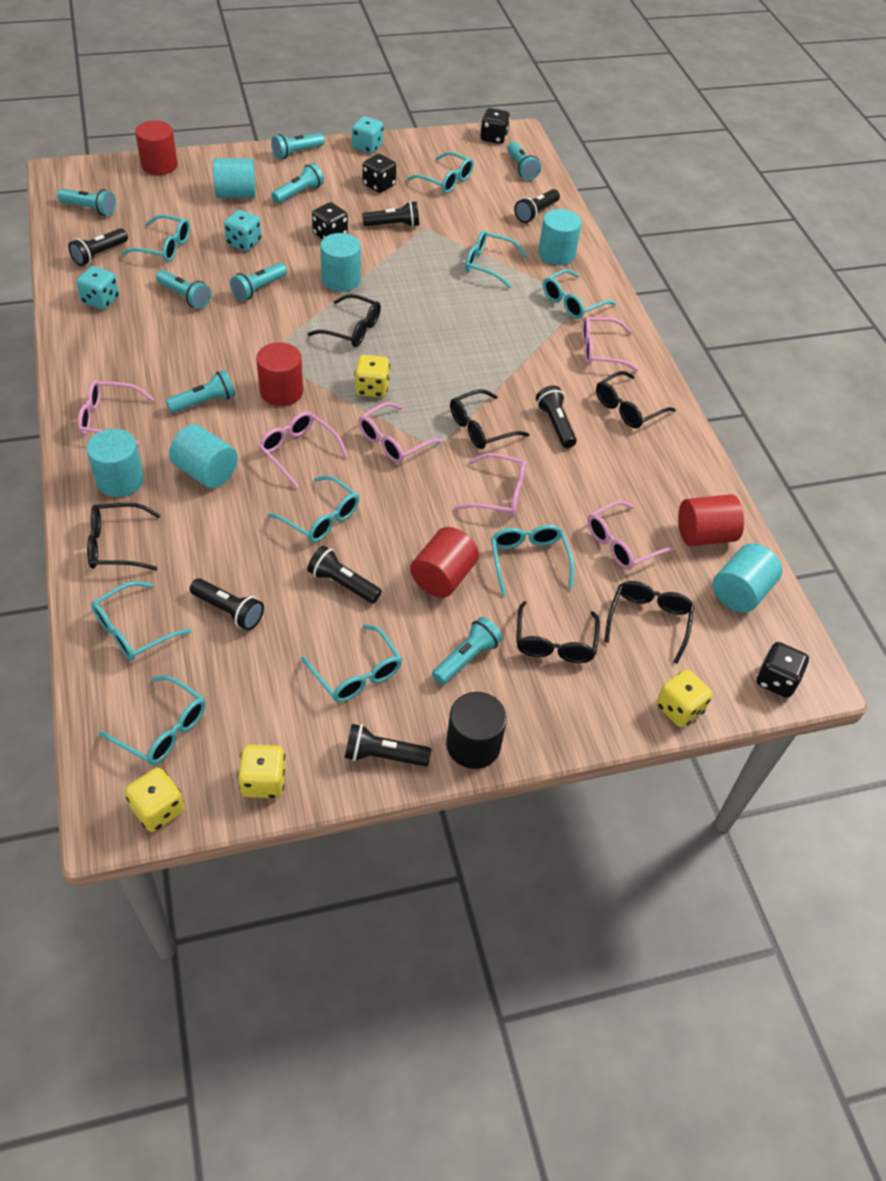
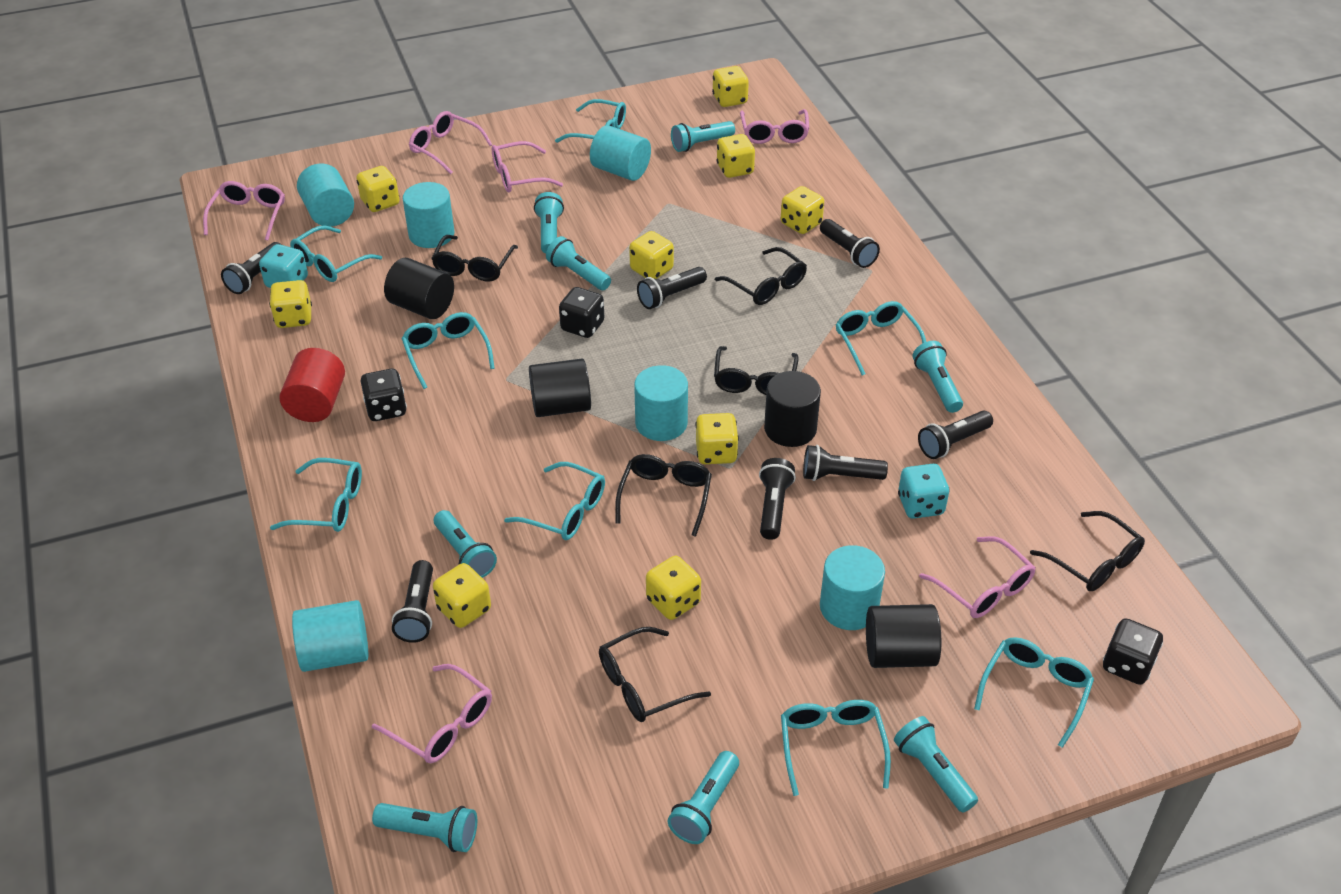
black cylinder: 1 -> 4
black dice: 4 -> 3
red cylinder: 4 -> 1
turquoise dice: 3 -> 2
turquoise glasses: 9 -> 8
yellow dice: 4 -> 9

